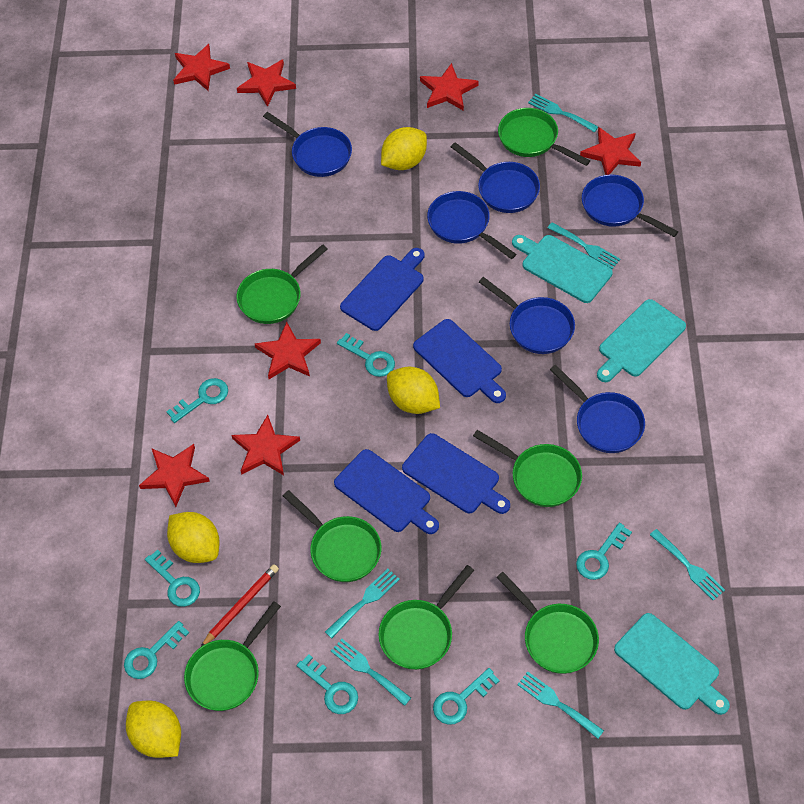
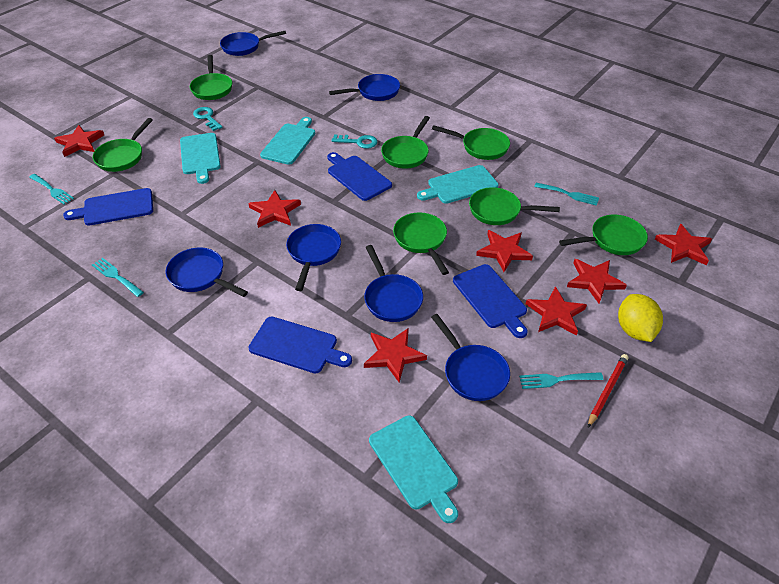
turquoise cutting board: 3 -> 4
turquoise fork: 6 -> 4
turquoise key: 7 -> 2
yellow lemon: 4 -> 1

